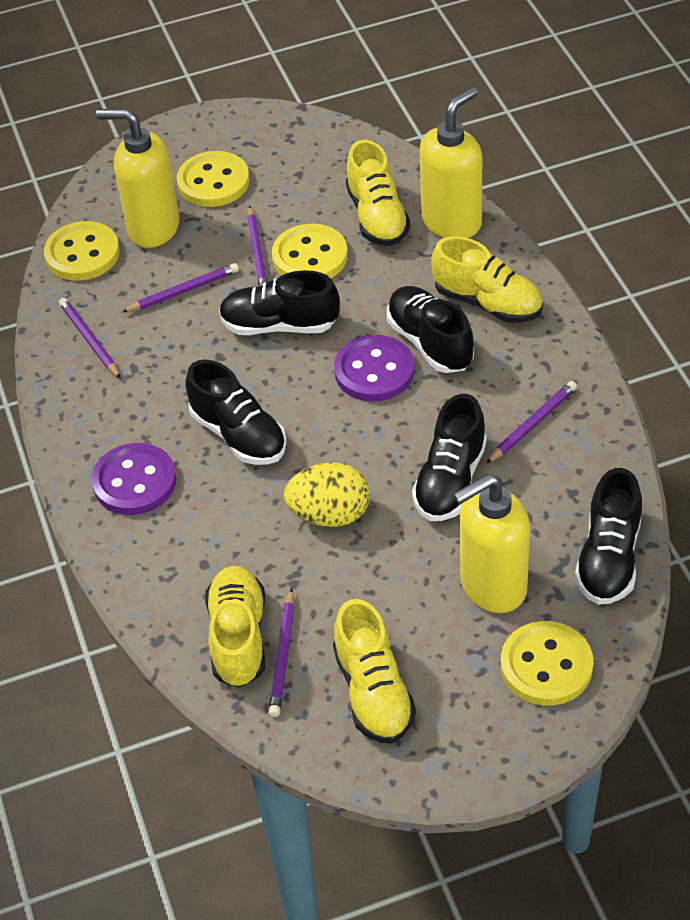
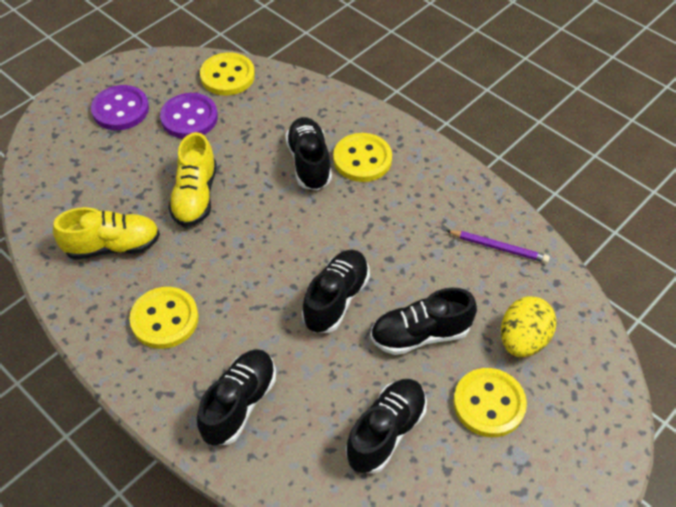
purple pencil: 5 -> 1
yellow shoe: 4 -> 2
yellow soap dispenser: 3 -> 0

